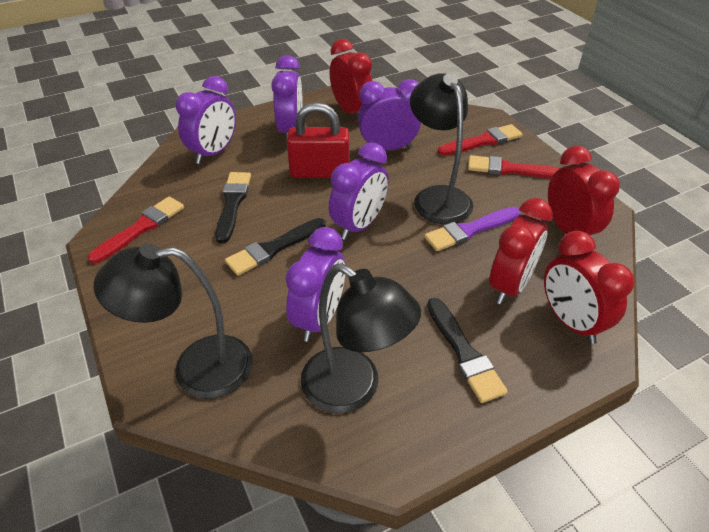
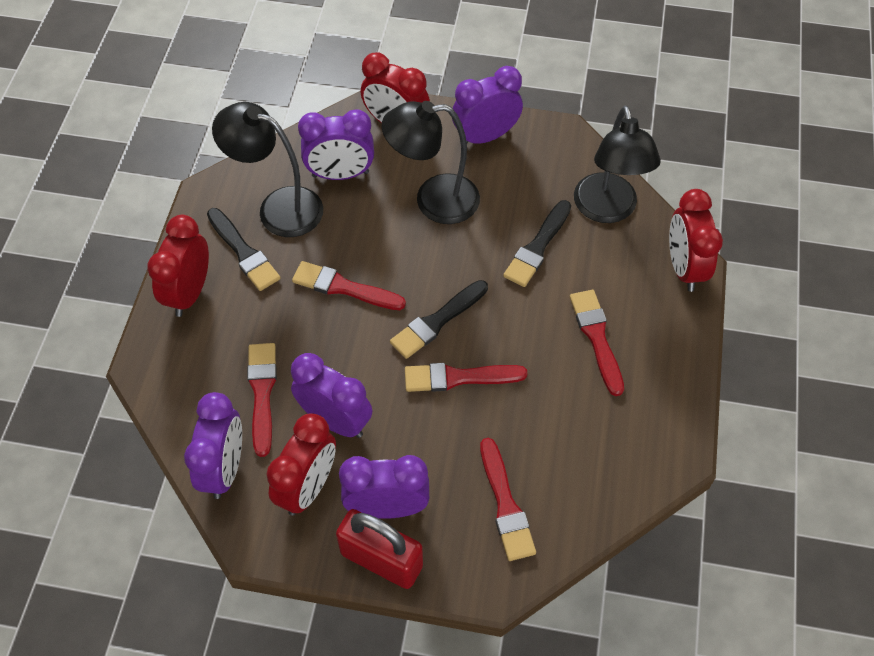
purple brush: 1 -> 0
red brush: 3 -> 5

